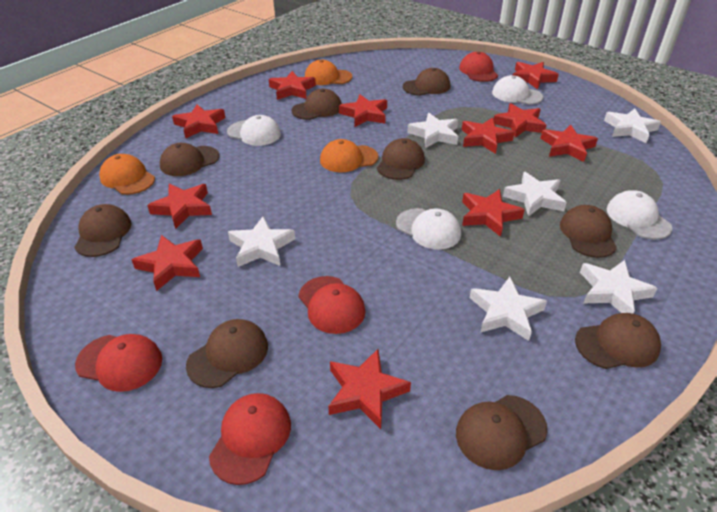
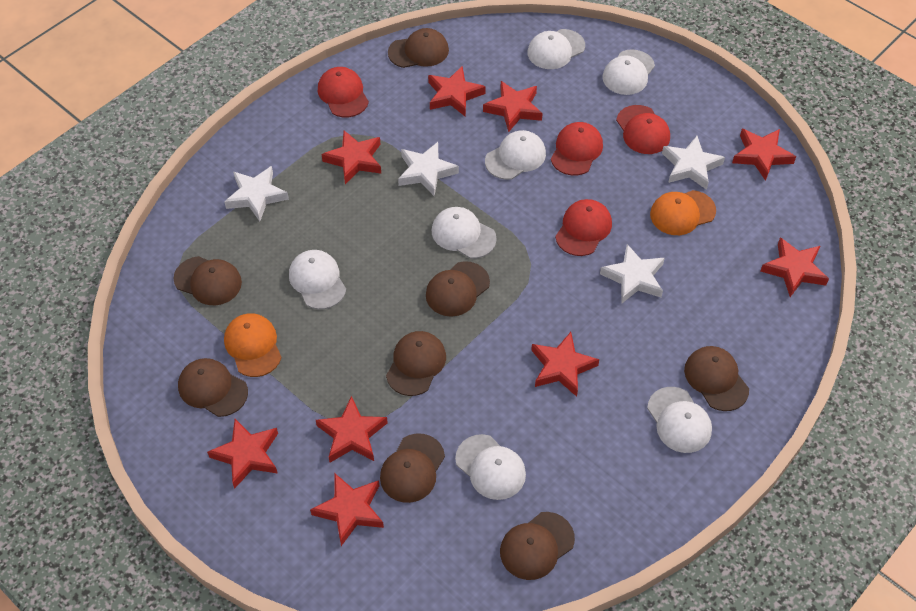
brown cap: 9 -> 8
orange cap: 3 -> 2
red star: 11 -> 9
white cap: 4 -> 7
white star: 6 -> 4

